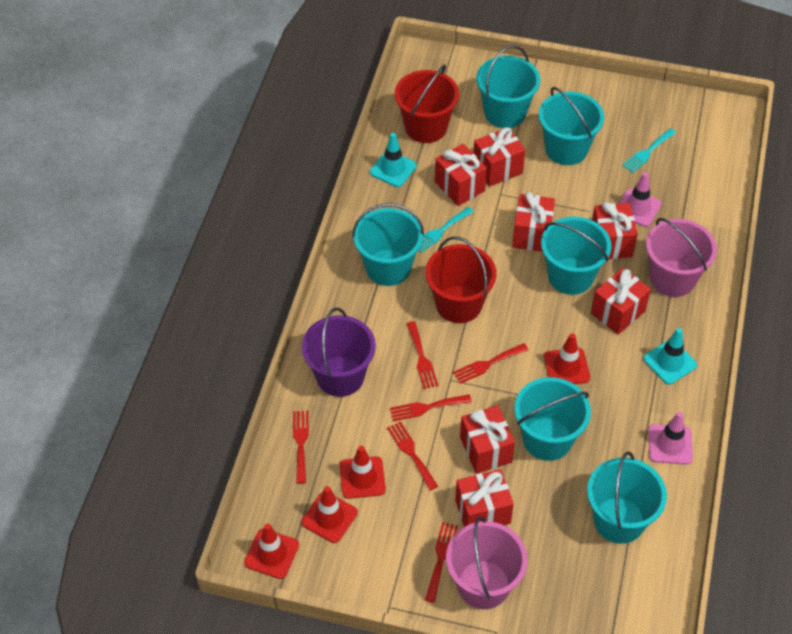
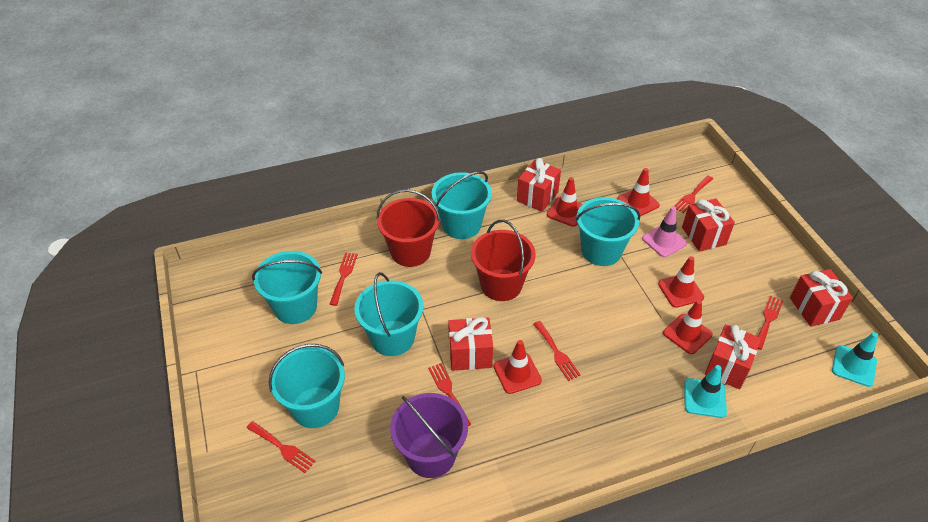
pink bucket: 2 -> 0
pink traffic cone: 2 -> 1
red gift: 7 -> 5
red traffic cone: 4 -> 5
turquoise bucket: 6 -> 5
turquoise fork: 2 -> 0

